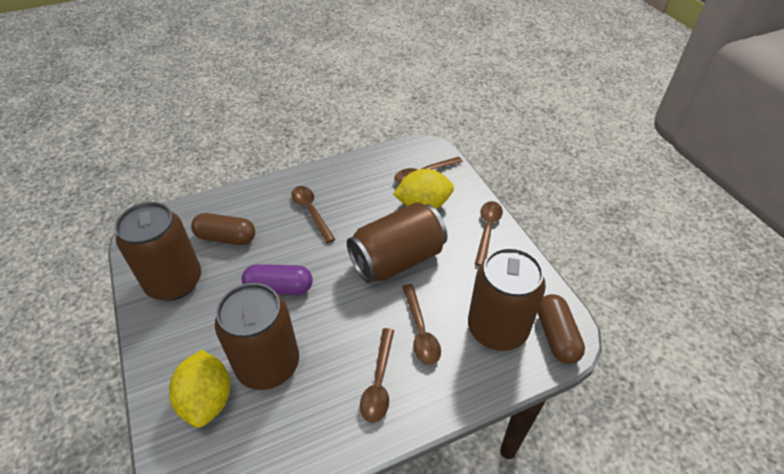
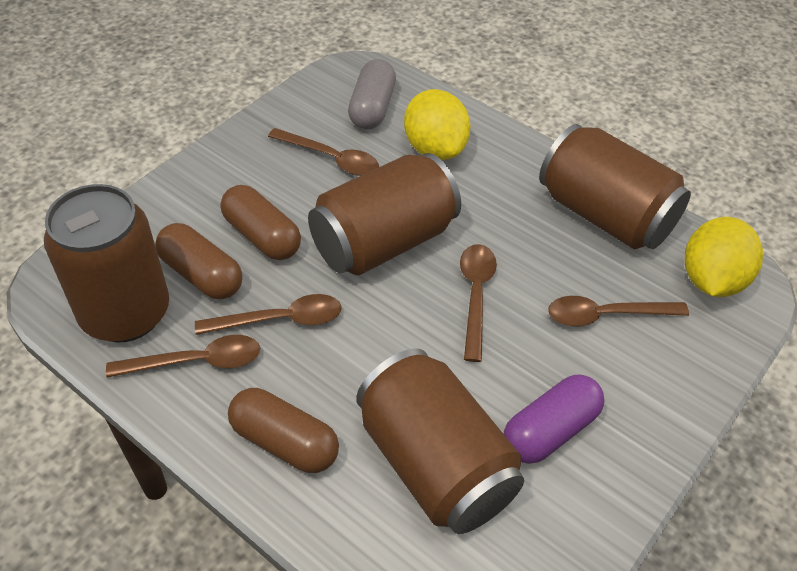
brown capsule: 2 -> 3
grey capsule: 0 -> 1

